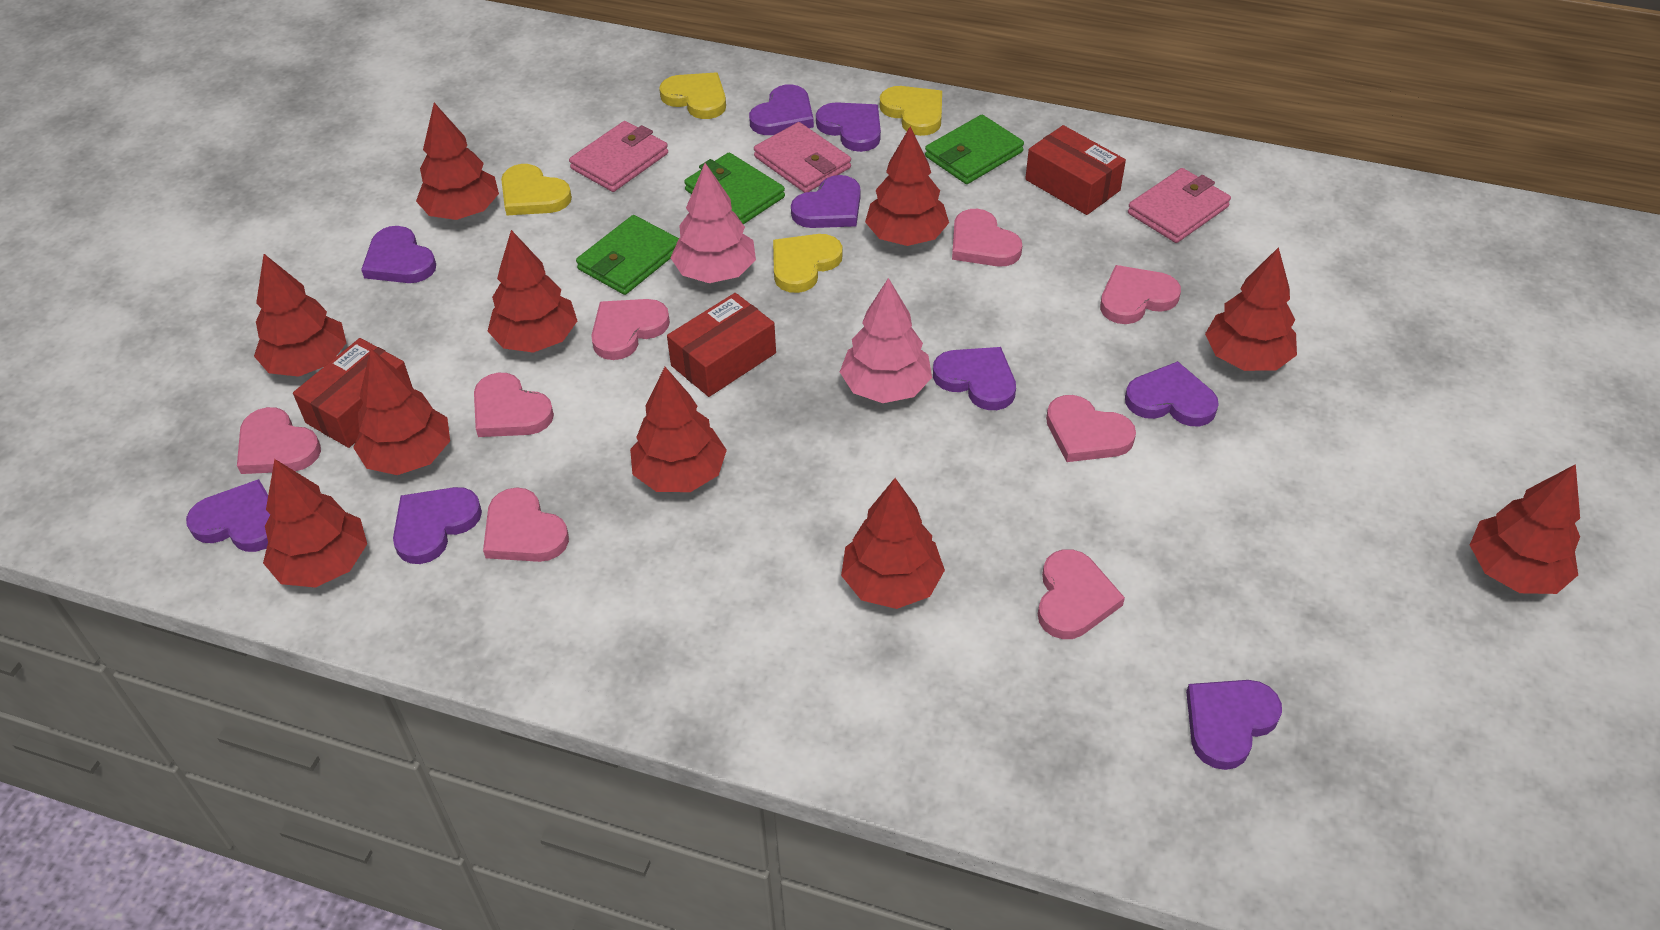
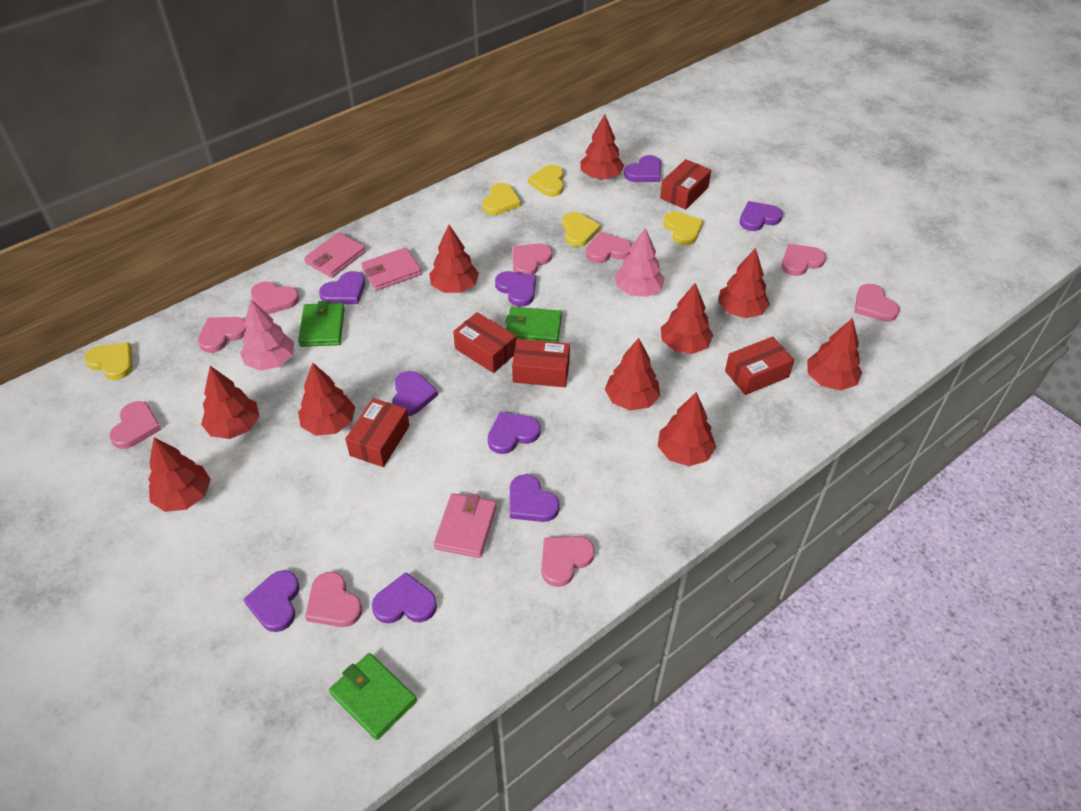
pink heart: 8 -> 9
red box: 3 -> 5
yellow heart: 4 -> 5

